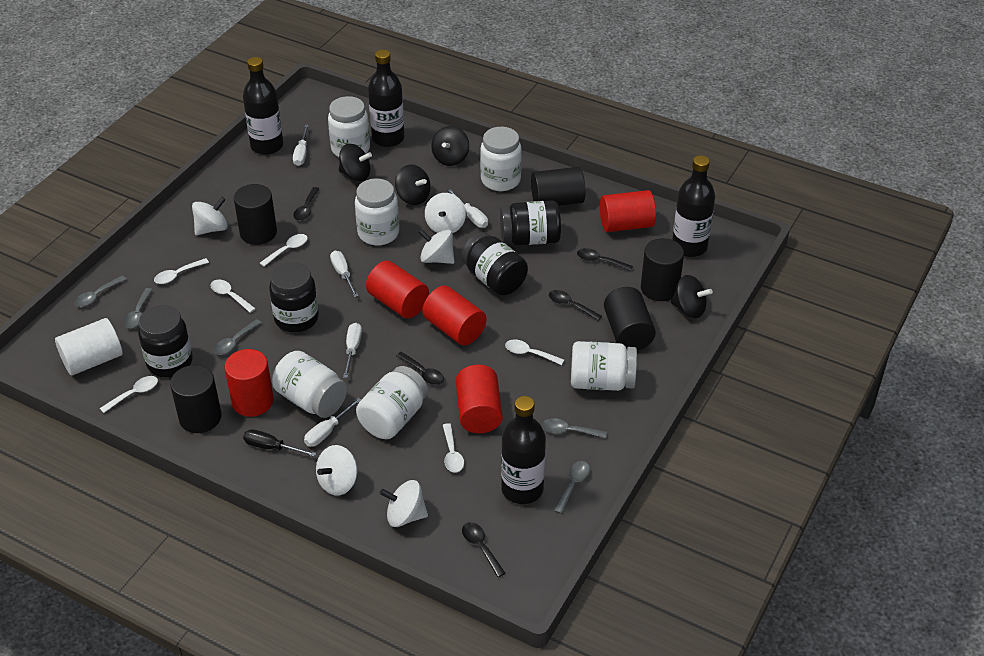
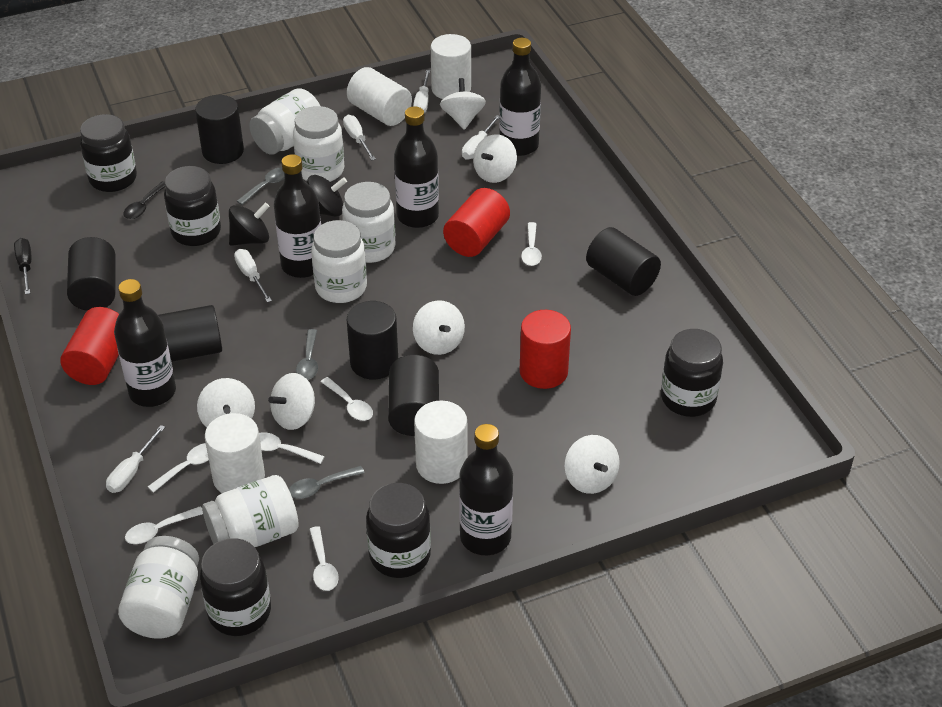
black bottle: 4 -> 5
black cylinder: 5 -> 6
black jar: 4 -> 5
black spinning top: 4 -> 2
black spoon: 5 -> 1
grey spoon: 5 -> 3
red cylinder: 5 -> 3
white cylinder: 1 -> 4
white spinning top: 5 -> 6

